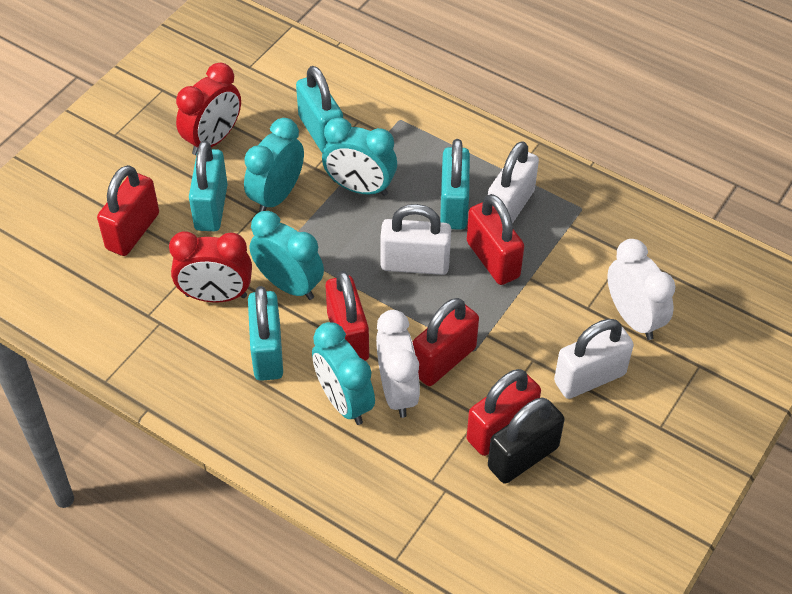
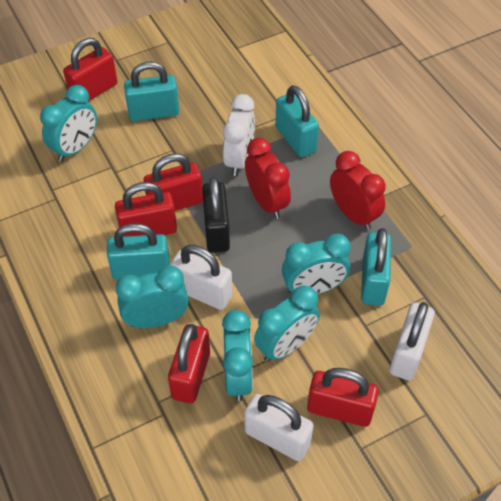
turquoise clock: 4 -> 5
white clock: 2 -> 1

